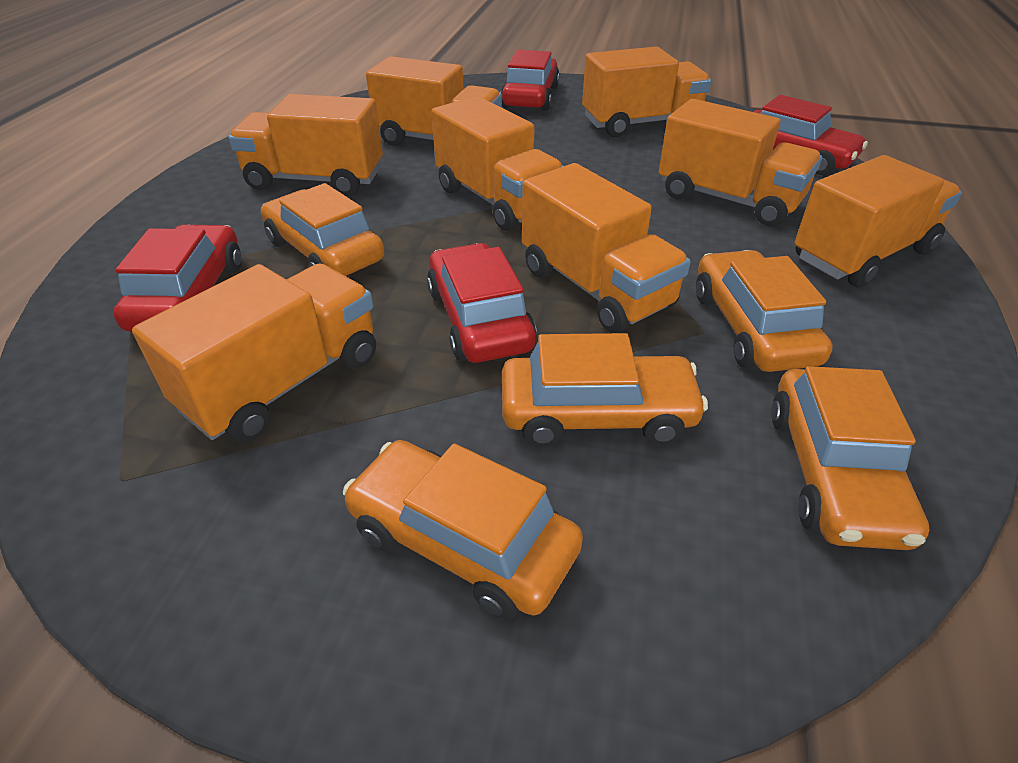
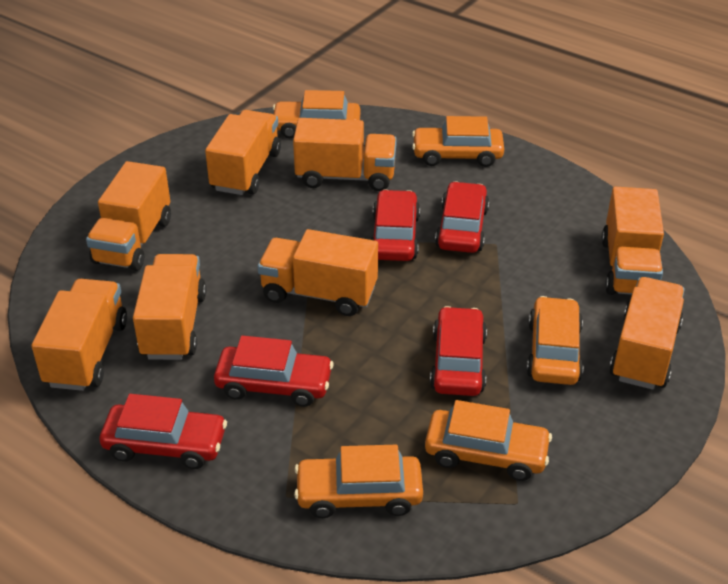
red car: 4 -> 5

